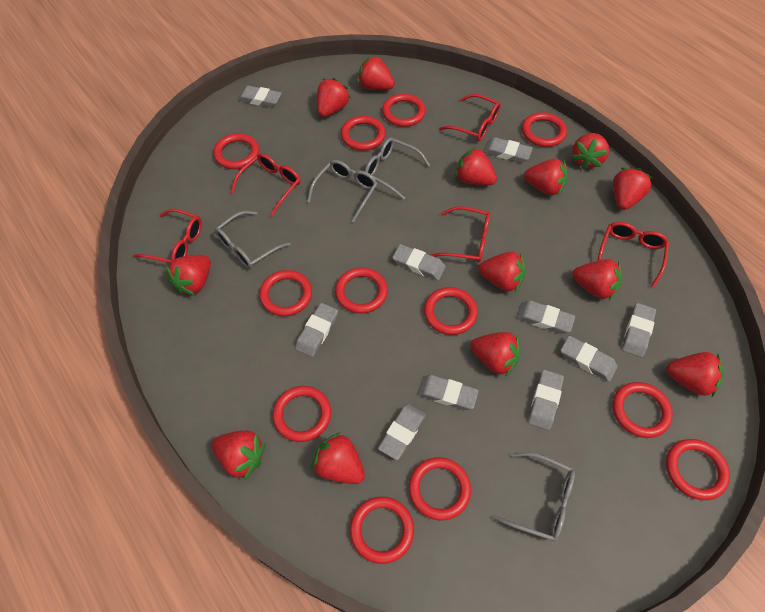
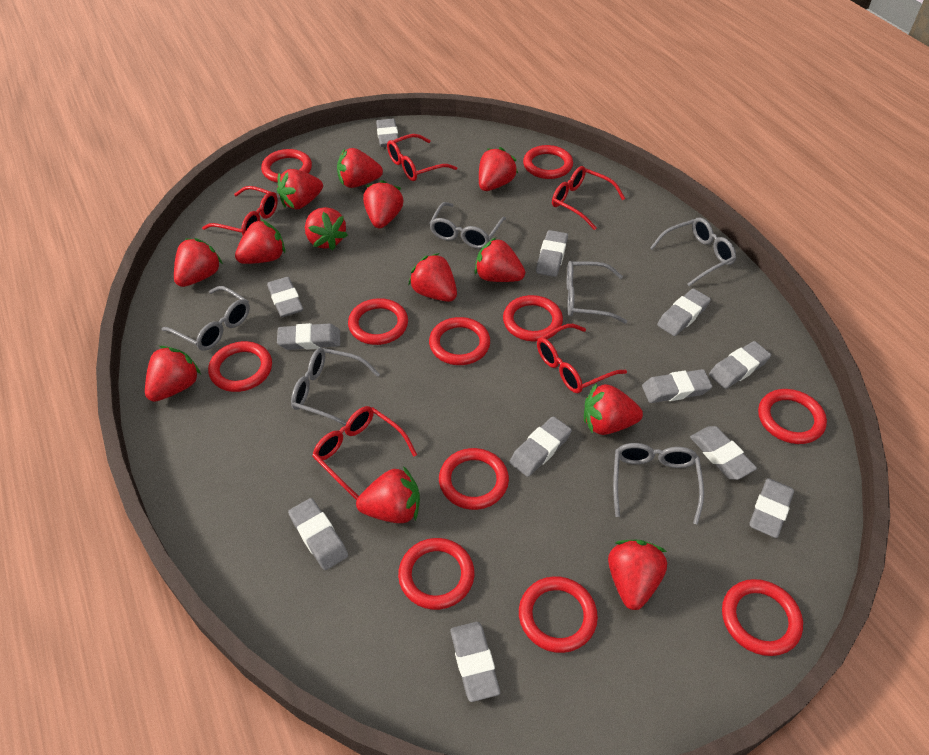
grey eraser: 10 -> 12
grey glasses: 4 -> 6
red ring: 12 -> 11

